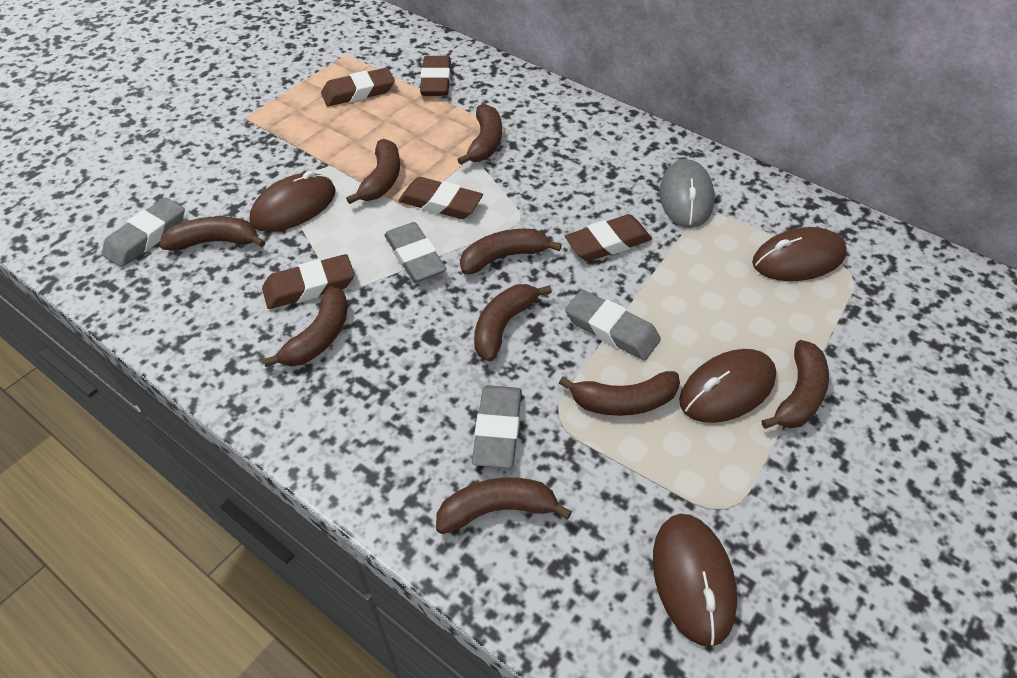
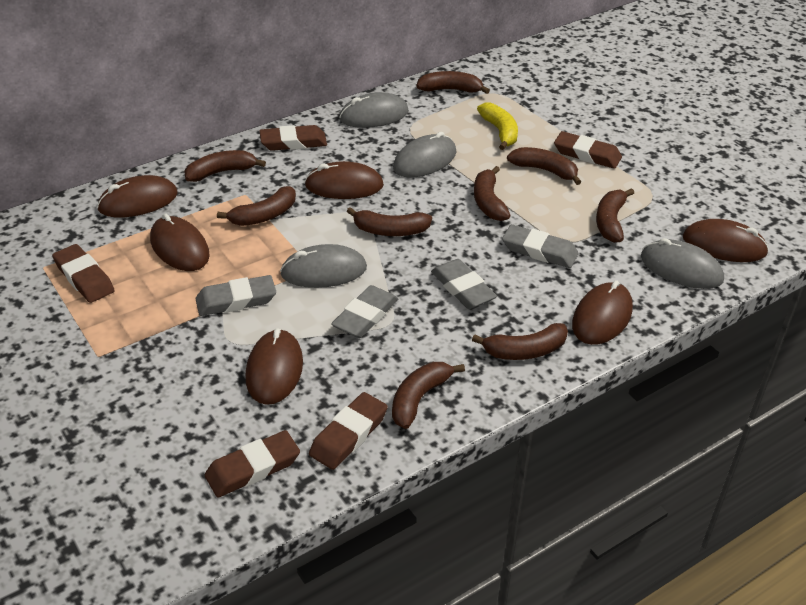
brown mouse: 4 -> 6
grey mouse: 1 -> 4
yellow banana: 0 -> 1

